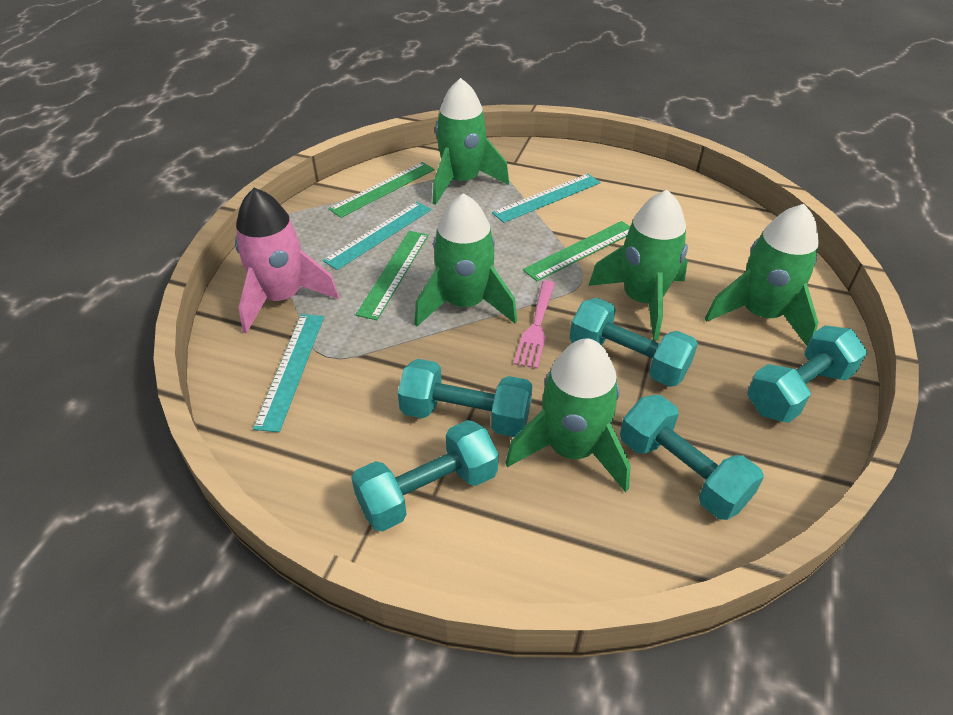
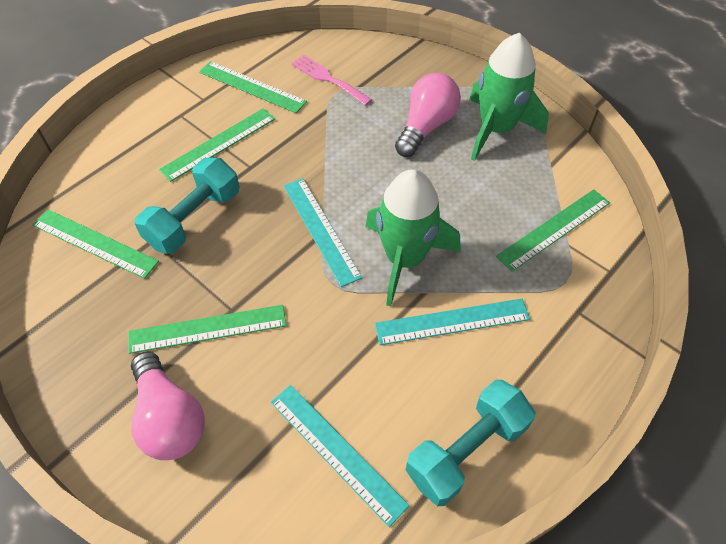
green rocket: 5 -> 2
green ruler: 3 -> 5
pink light bulb: 0 -> 2
pink rocket: 1 -> 0
turquoise dumbbell: 5 -> 2

